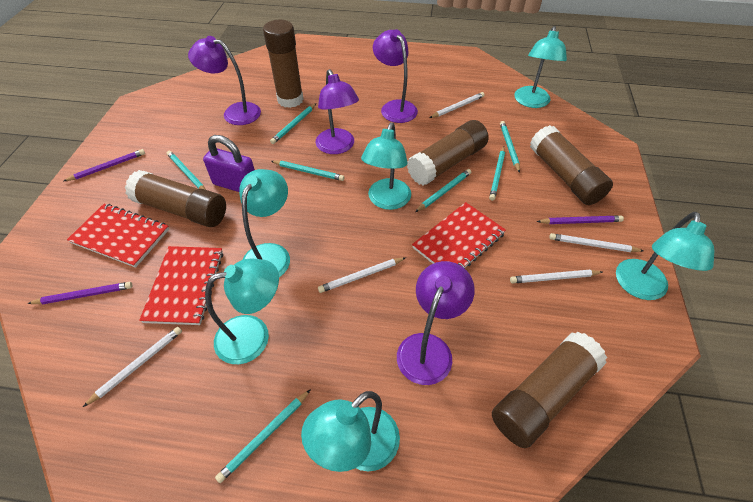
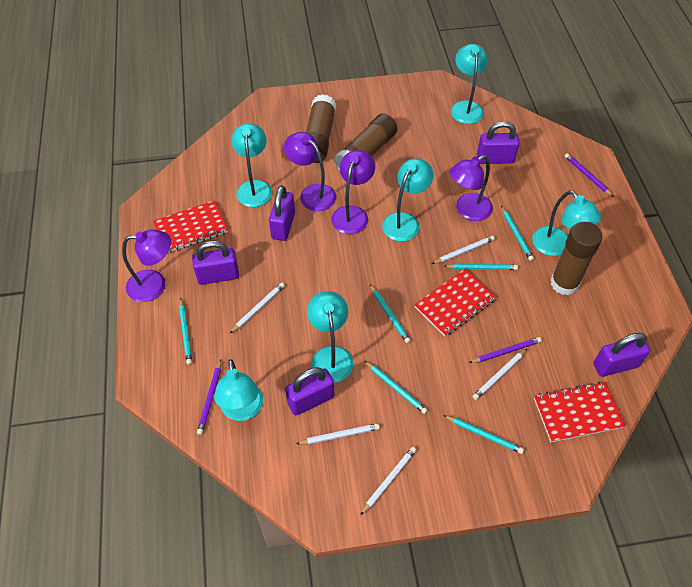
brown glue stick: 5 -> 3
purple padlock: 1 -> 5
turquoise pencil: 7 -> 6

